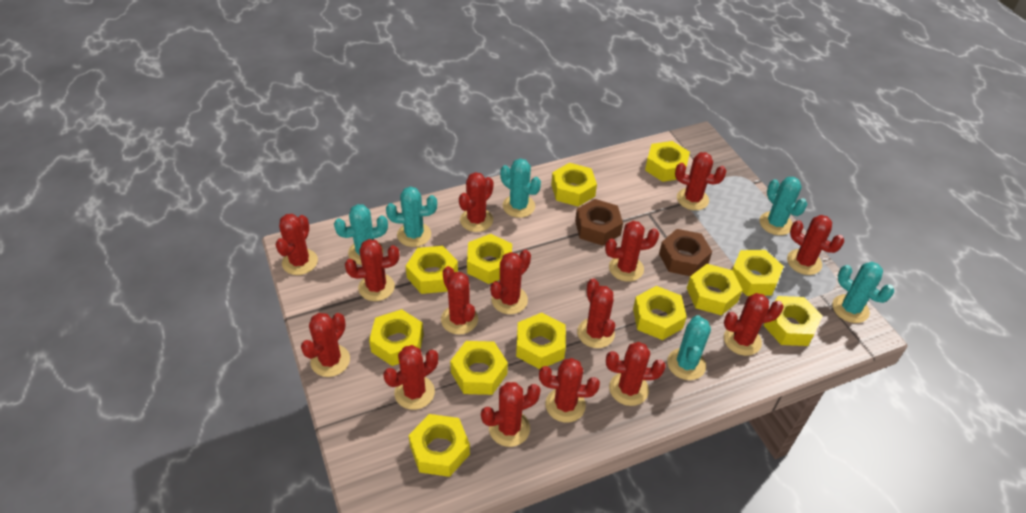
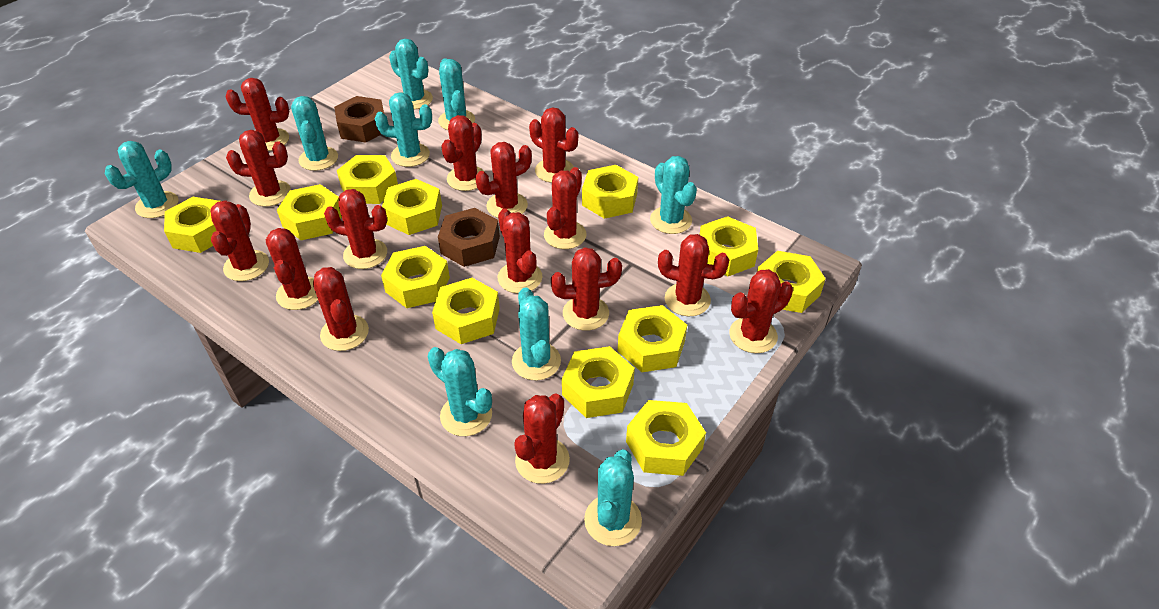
turquoise cactus: 6 -> 9

